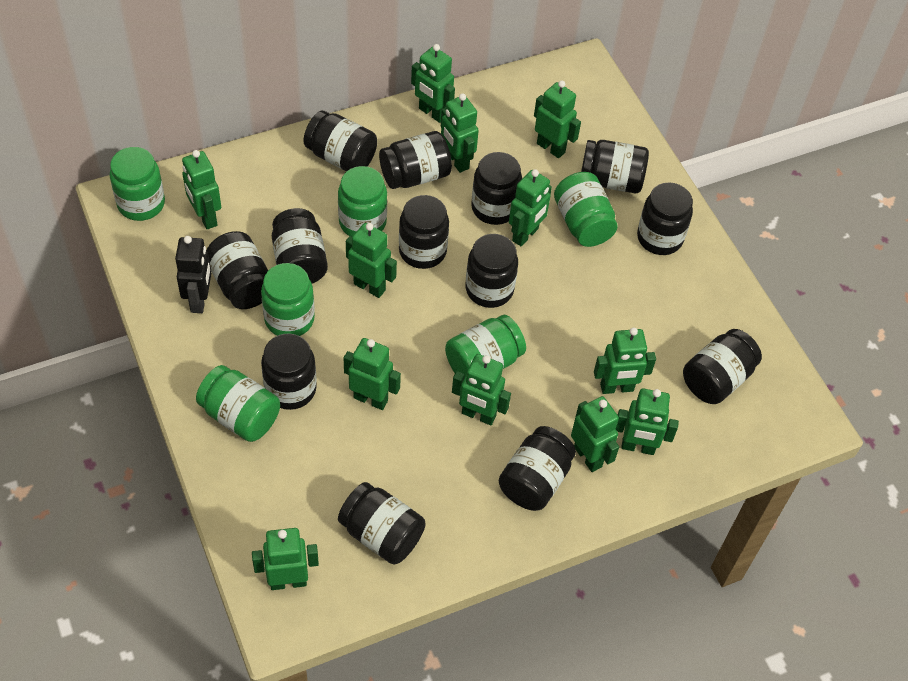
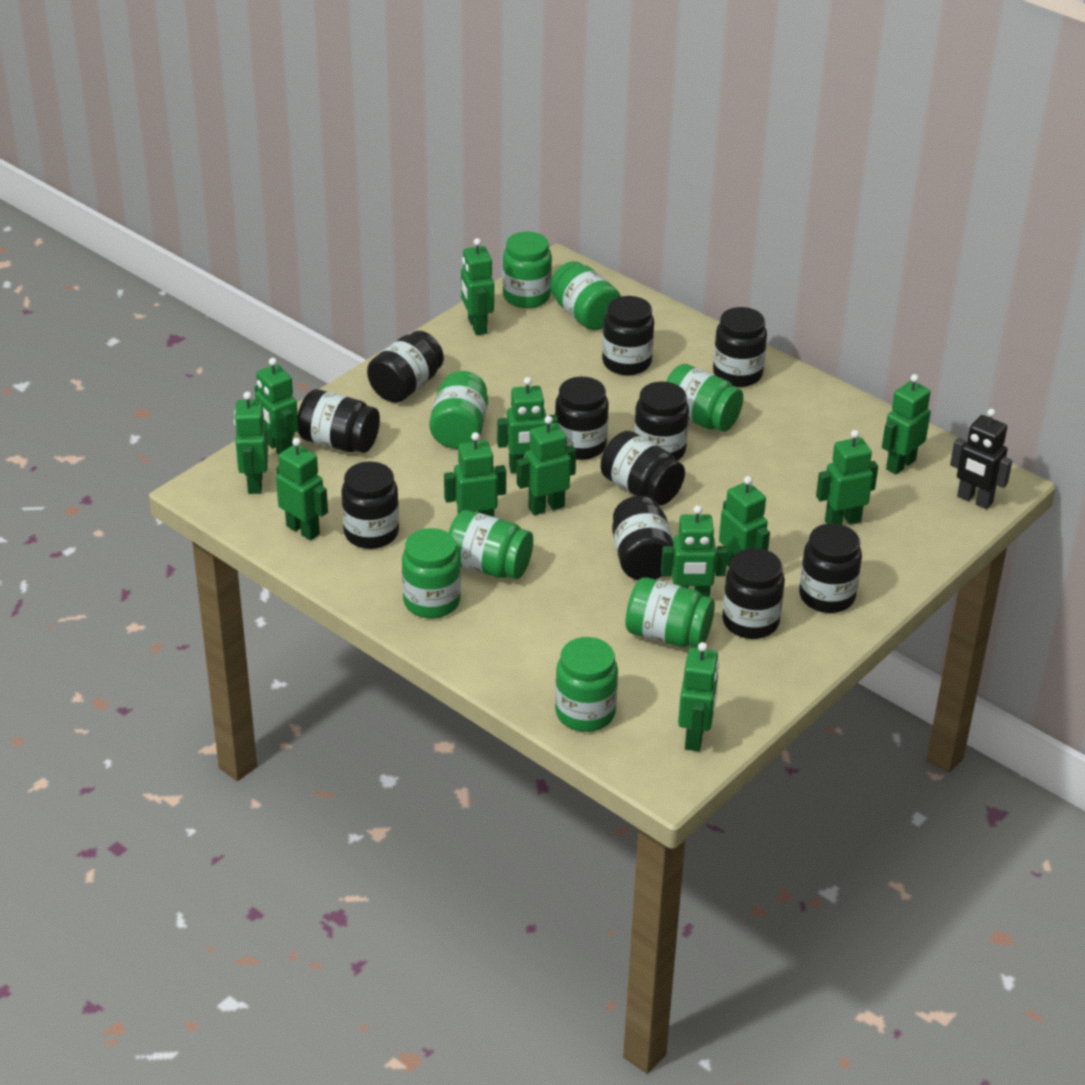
black jar: 13 -> 11
green jar: 6 -> 8

